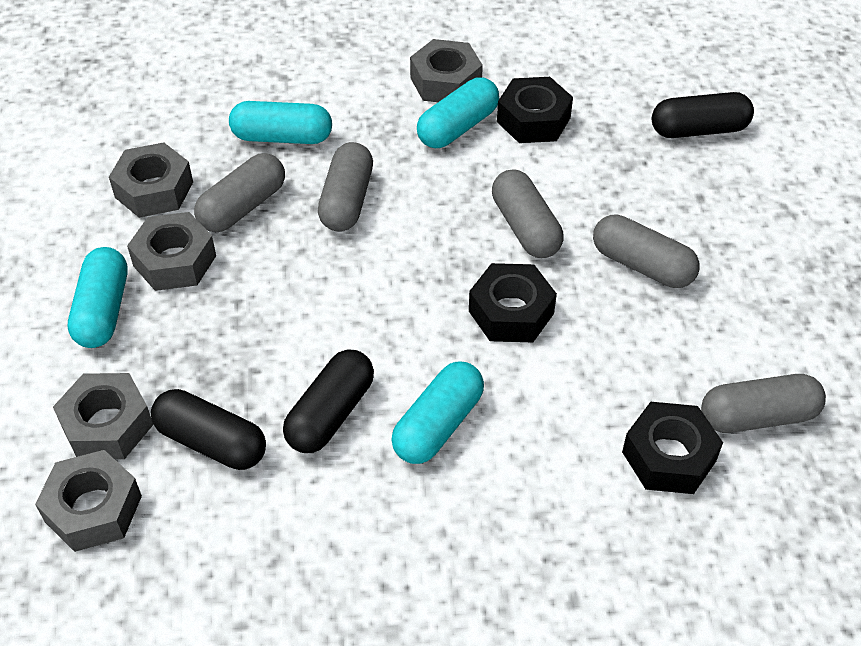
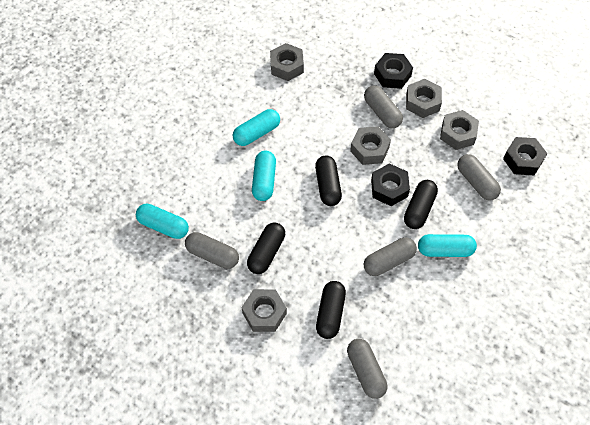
black capsule: 3 -> 4

